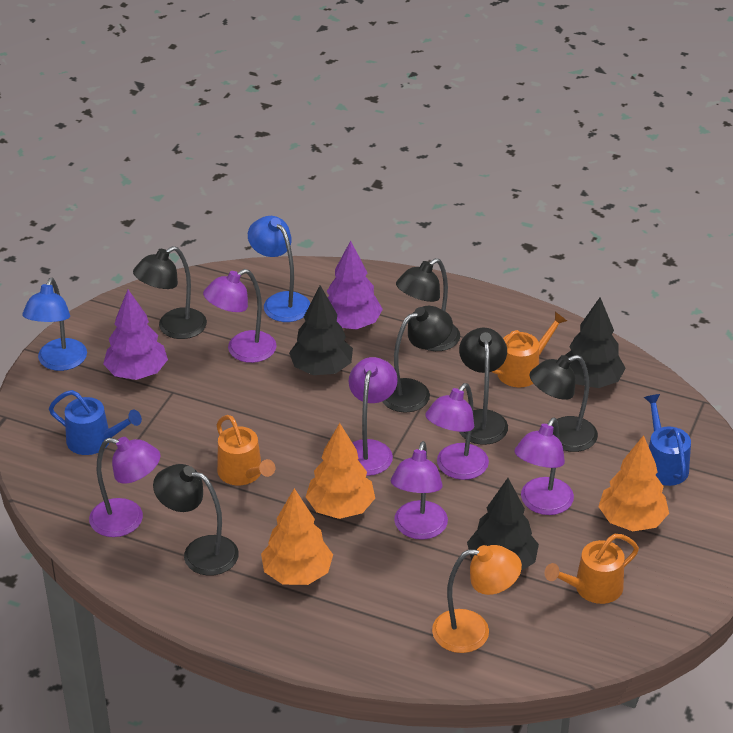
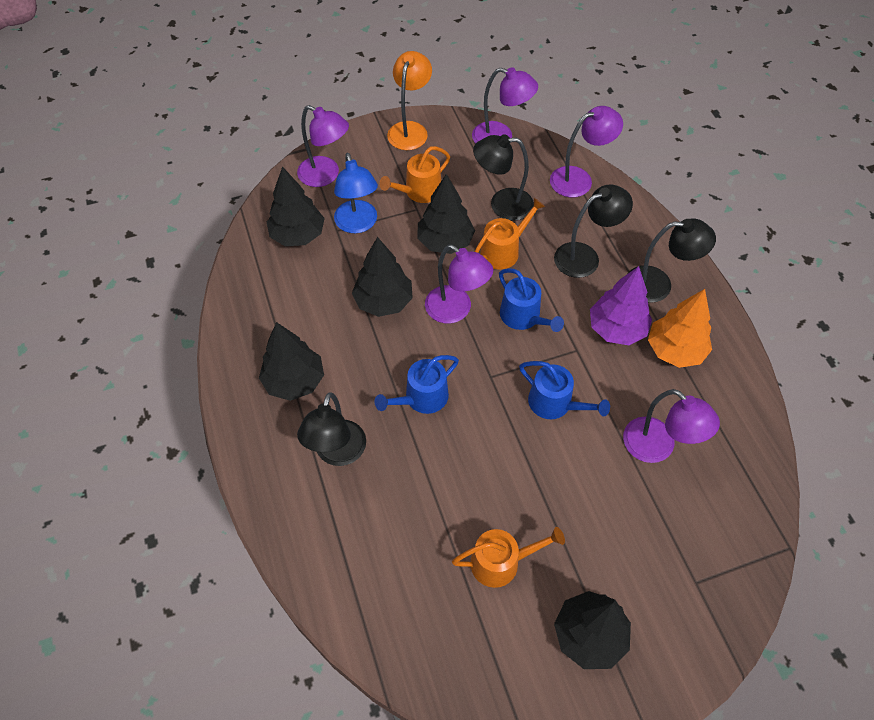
black lamp: 6 -> 4
black tree: 3 -> 5
blue lamp: 2 -> 1
blue watering can: 2 -> 3
orange tree: 3 -> 1
purple lamp: 6 -> 5
purple tree: 2 -> 1

